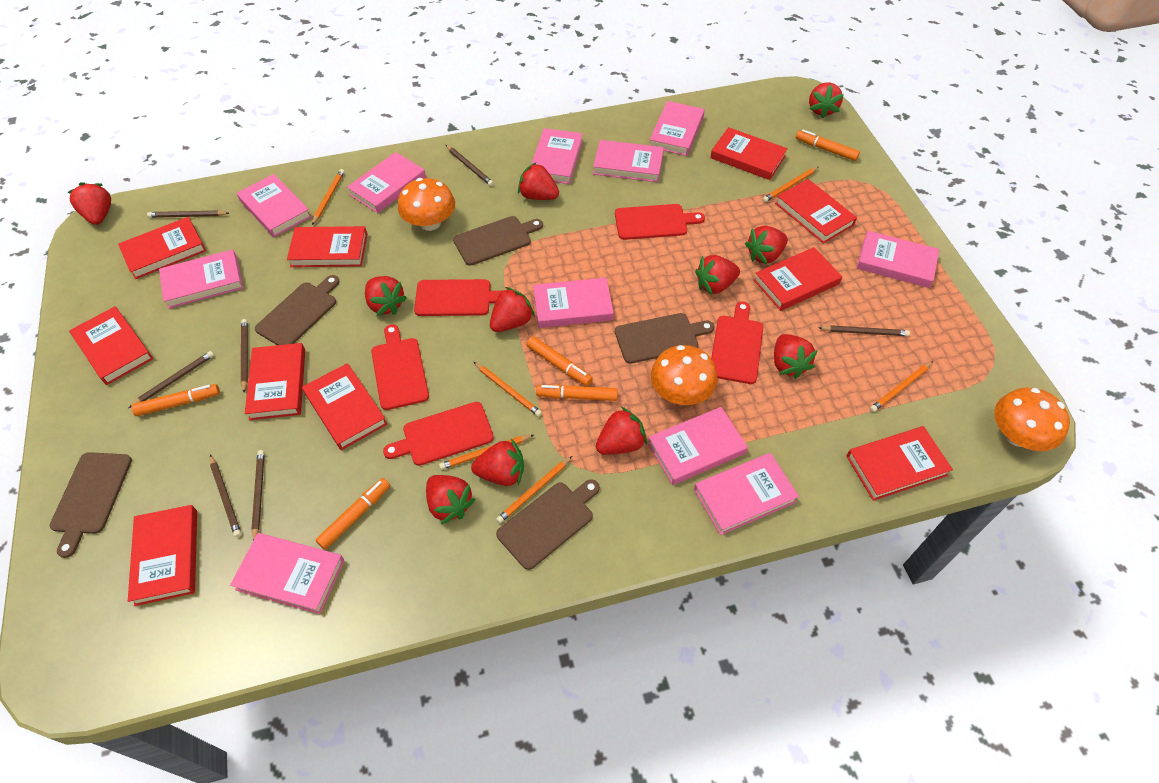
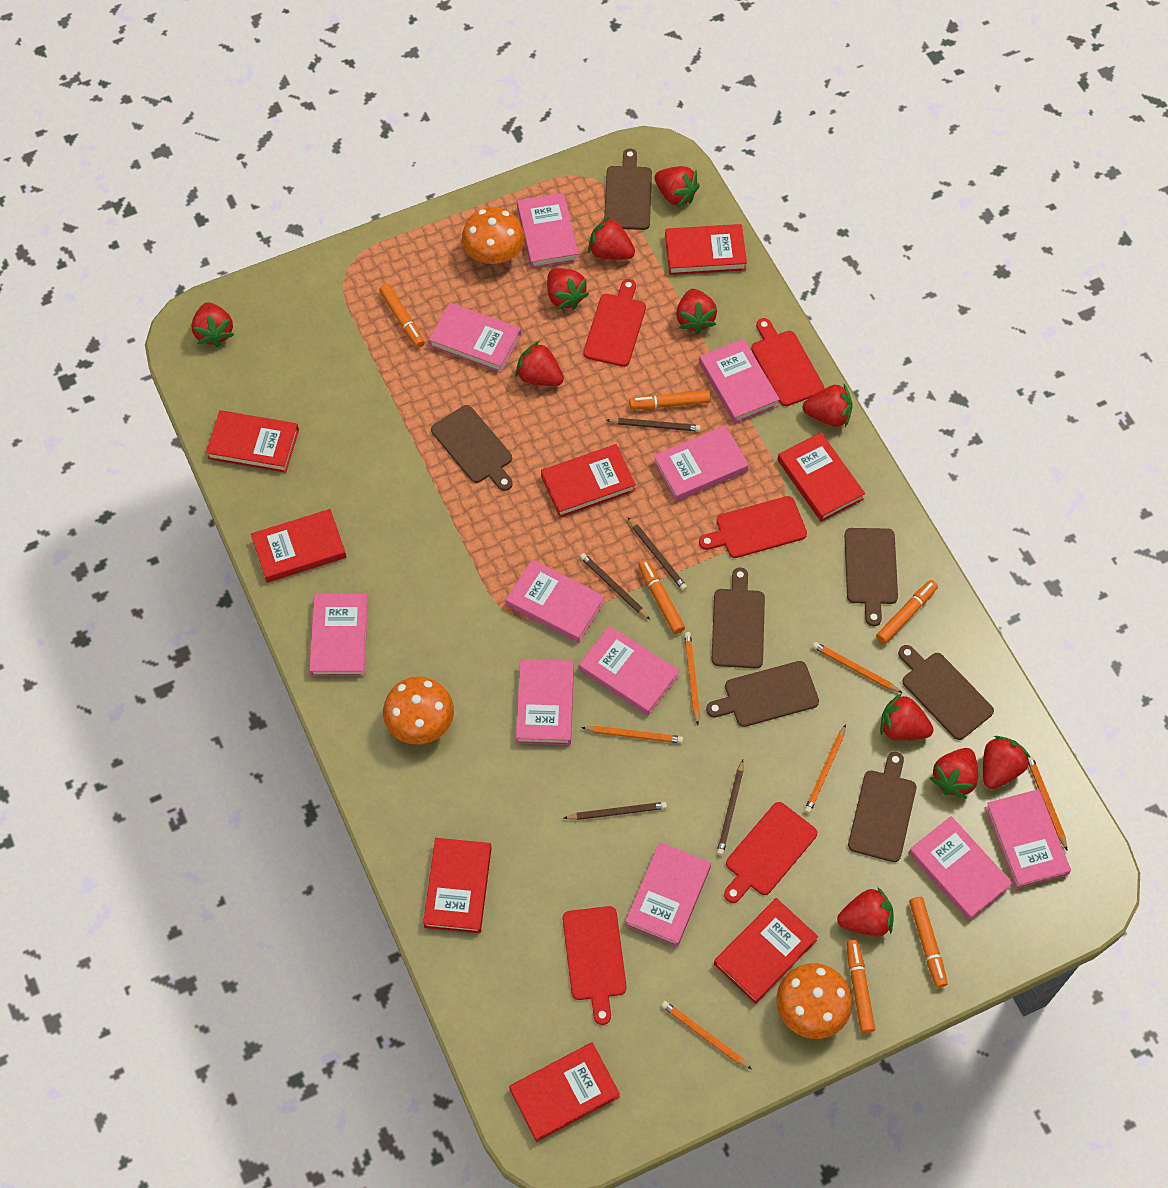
brown cutting board: 5 -> 7
brown pencil: 7 -> 5
orange marker: 5 -> 6
red book: 10 -> 8

